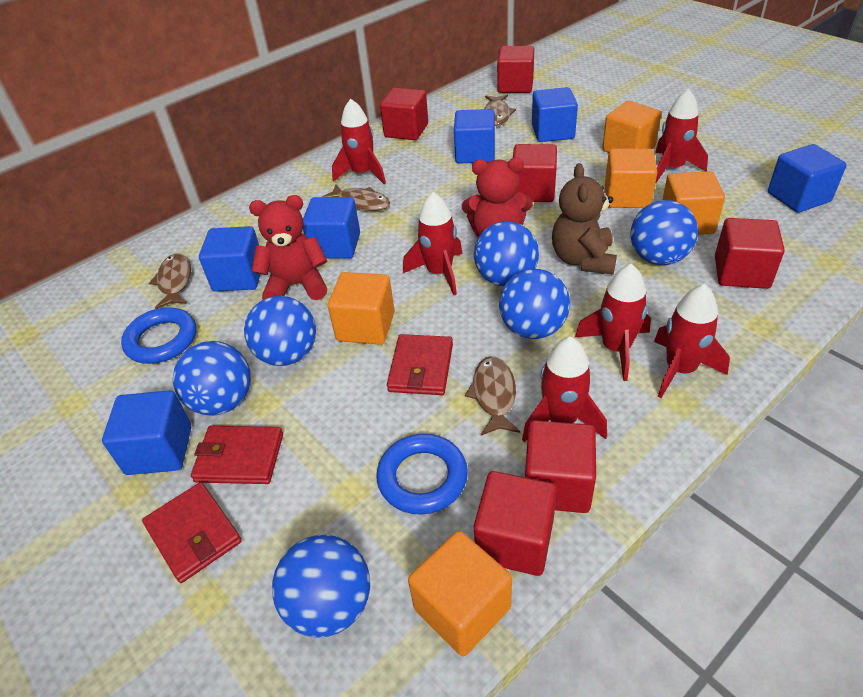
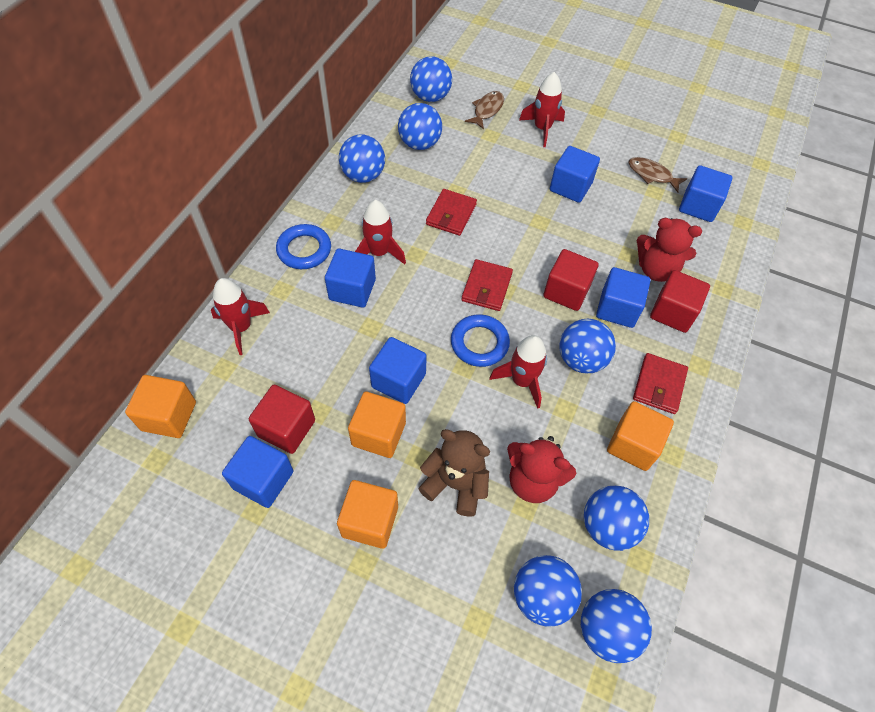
blue ball: 6 -> 7
brown fish: 4 -> 2
orange cube: 5 -> 4
red cube: 6 -> 3
red rocket: 6 -> 4

